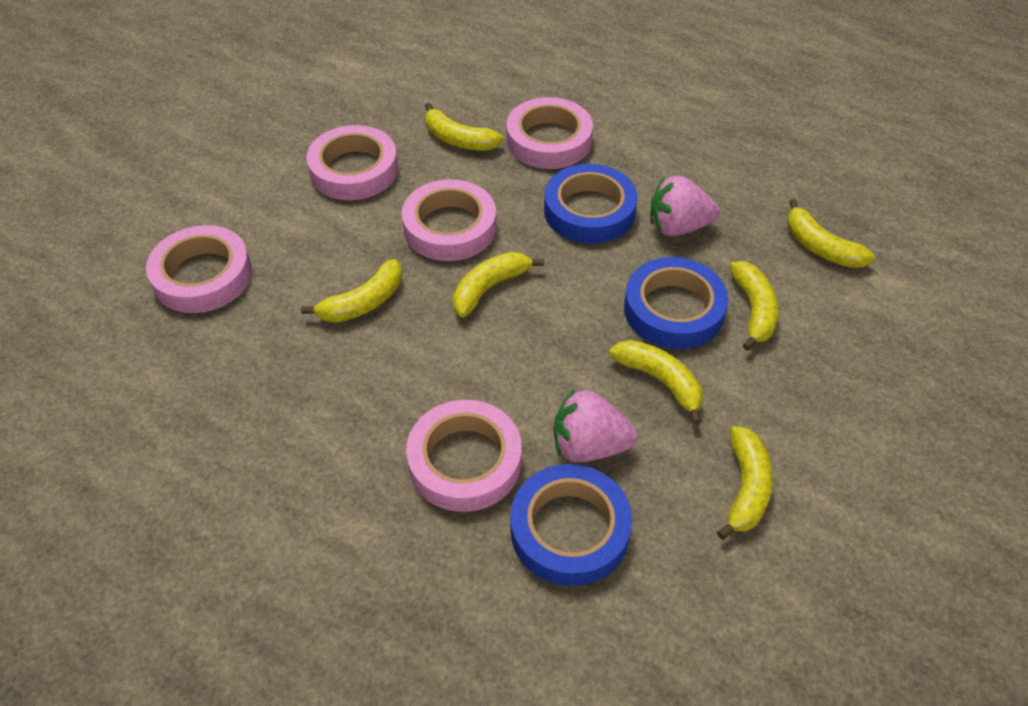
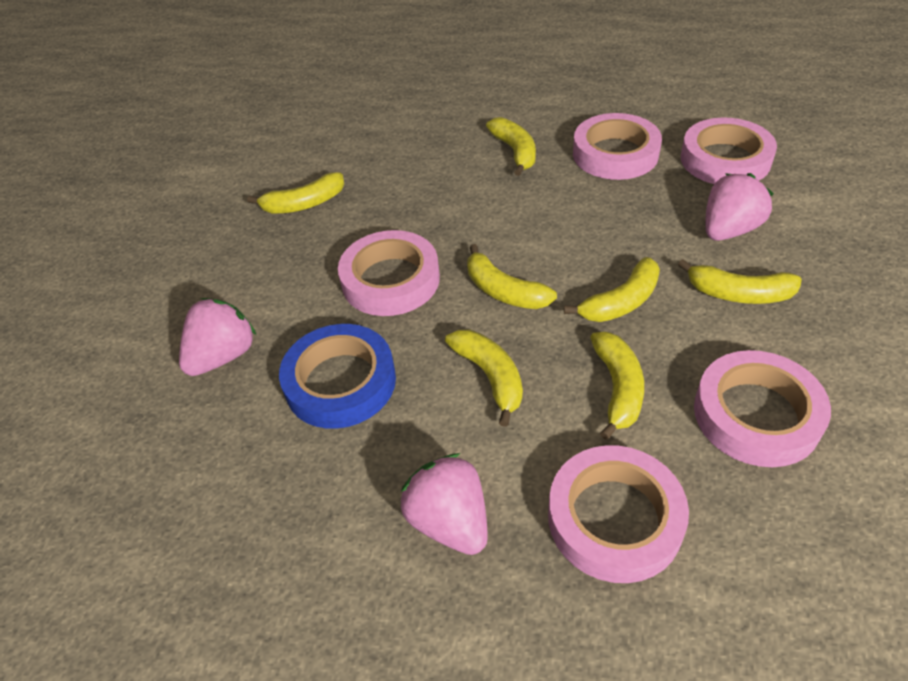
blue tape: 3 -> 1
pink strawberry: 2 -> 3

